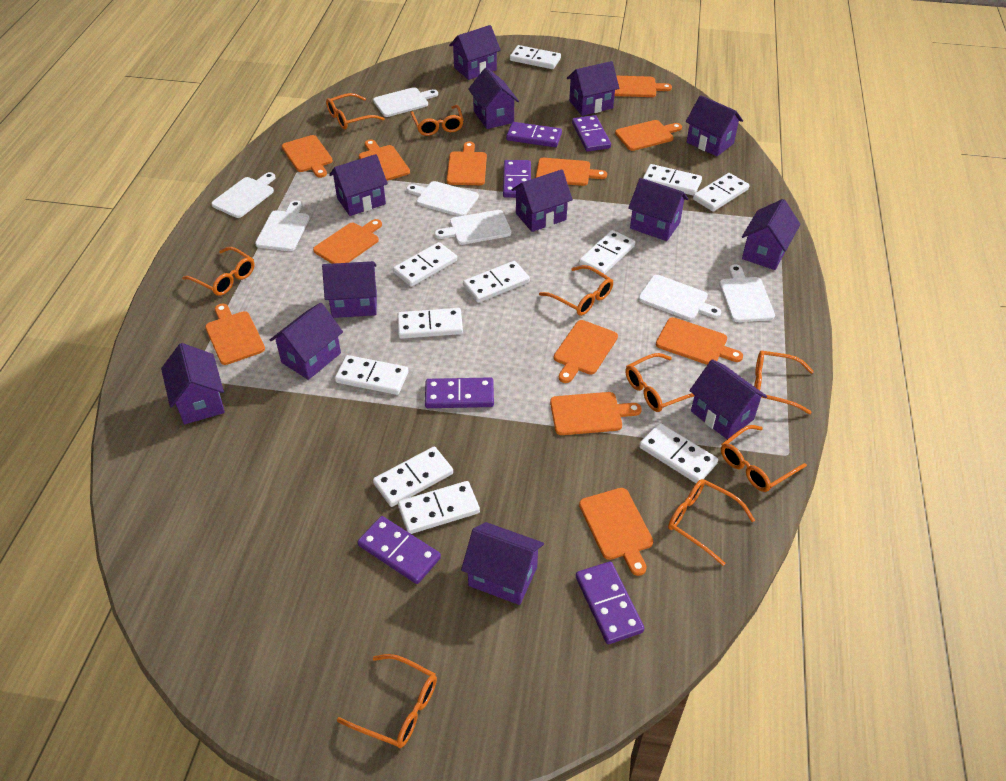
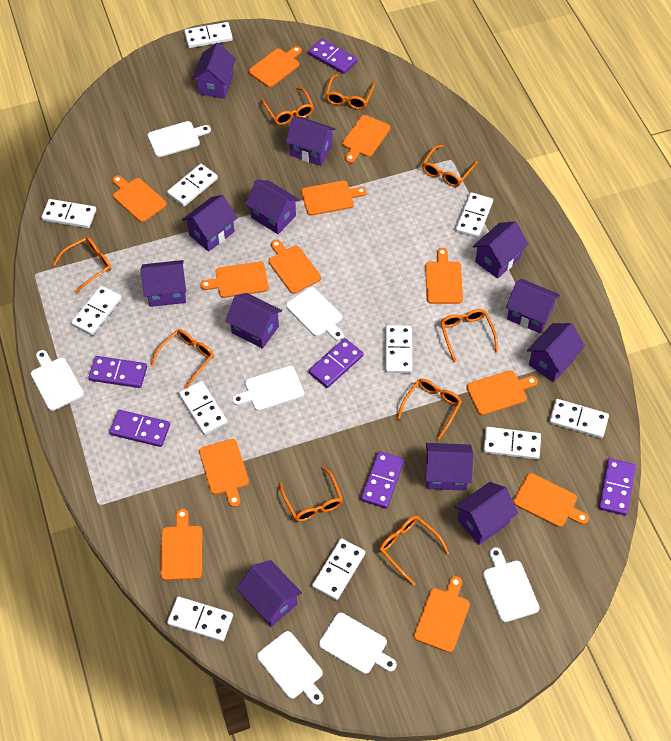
purple house: 13 -> 12

